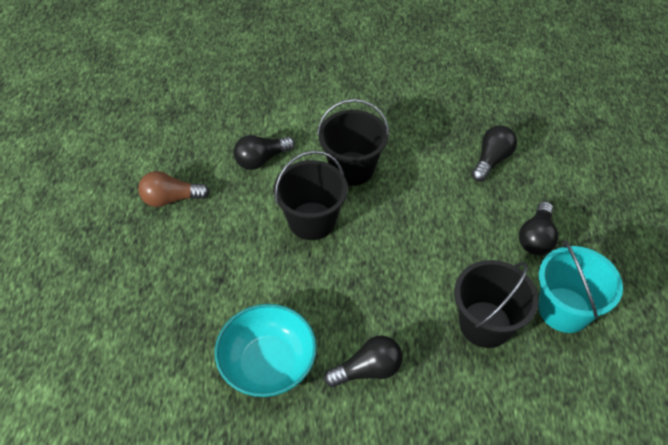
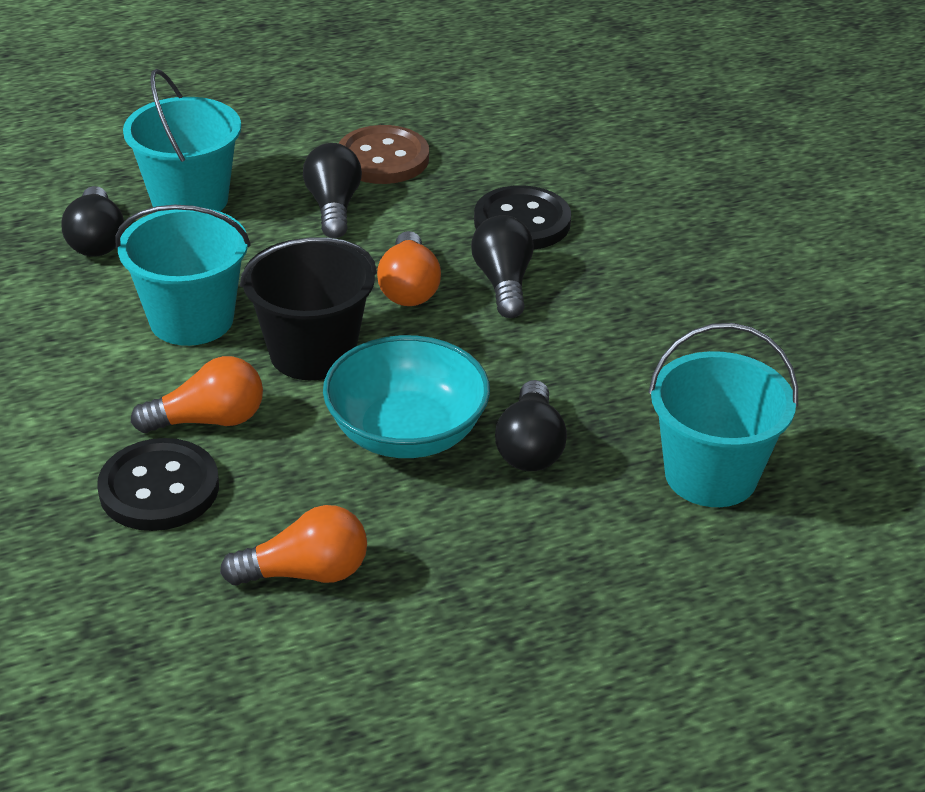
black bucket: 3 -> 1
black button: 0 -> 2
brown button: 0 -> 1
brown light bulb: 1 -> 0
orange light bulb: 0 -> 3
turquoise bucket: 1 -> 3

